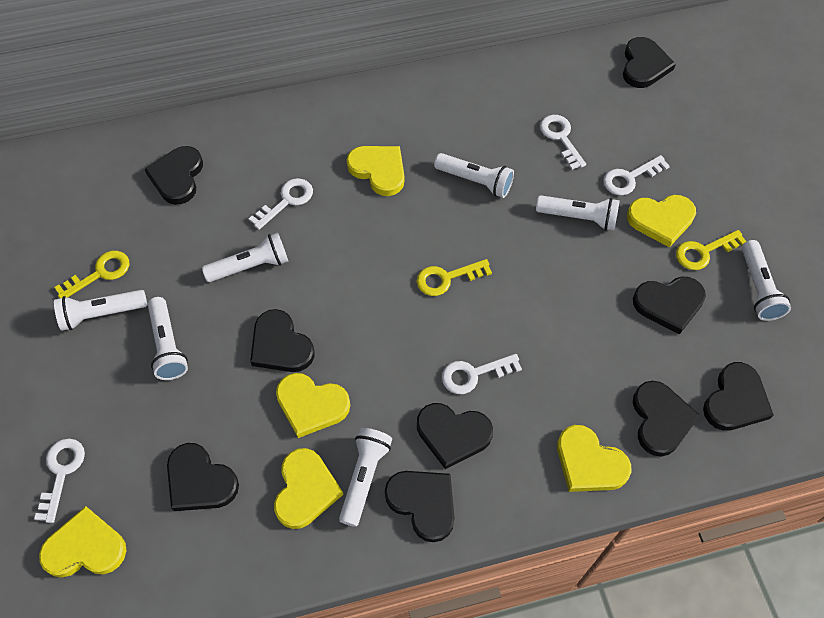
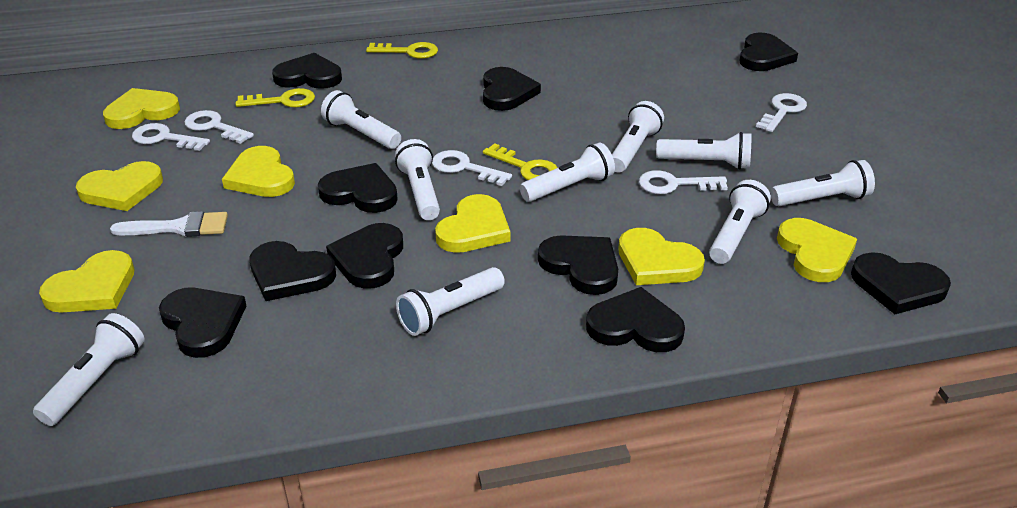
black heart: 9 -> 10
white brush: 0 -> 1
white flashlight: 7 -> 9
yellow heart: 6 -> 7

